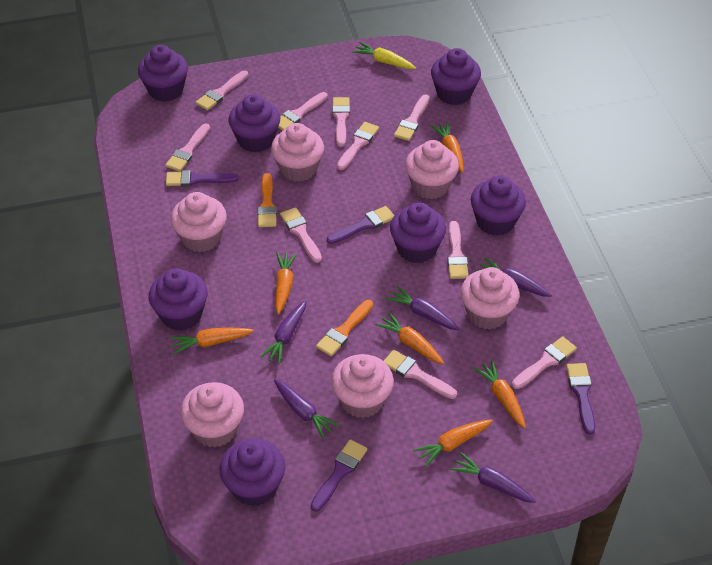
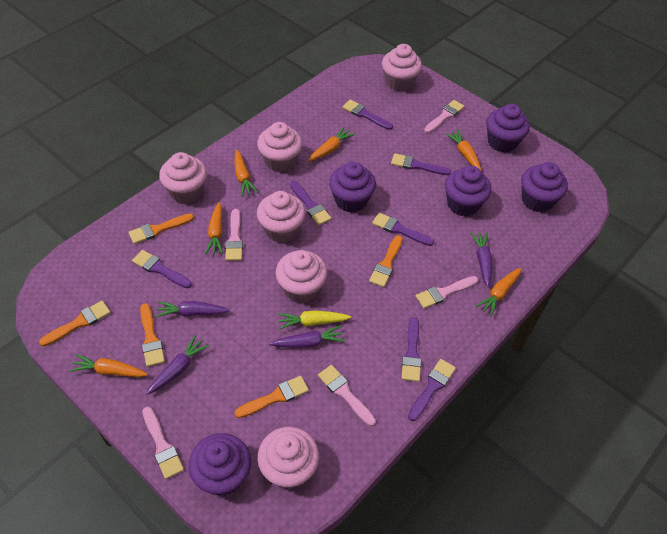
orange brush: 2 -> 5
pink brush: 10 -> 5
purple brush: 4 -> 7
purple carrot: 5 -> 4
purple cupcake: 7 -> 5

